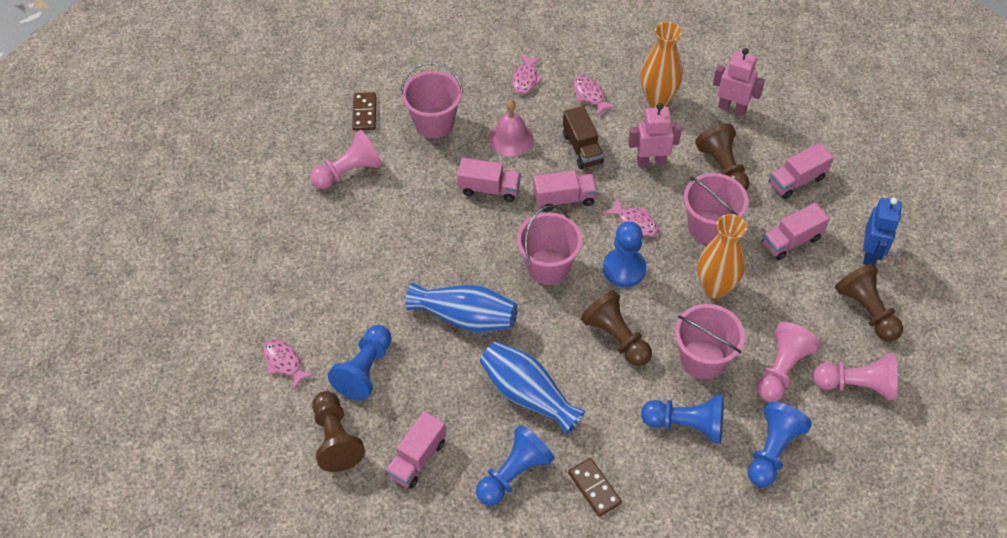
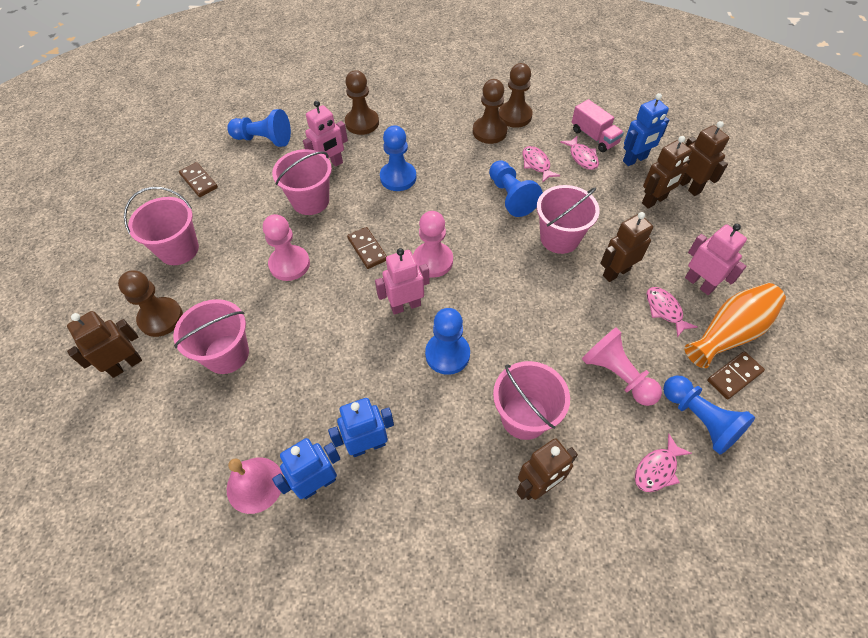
blue robot: 1 -> 3
blue vase: 2 -> 0
brown domino: 2 -> 3
brown robot: 0 -> 5
brown truck: 1 -> 0
orange vase: 2 -> 1
pink bucket: 4 -> 5
pink robot: 2 -> 3
pink truck: 5 -> 1

